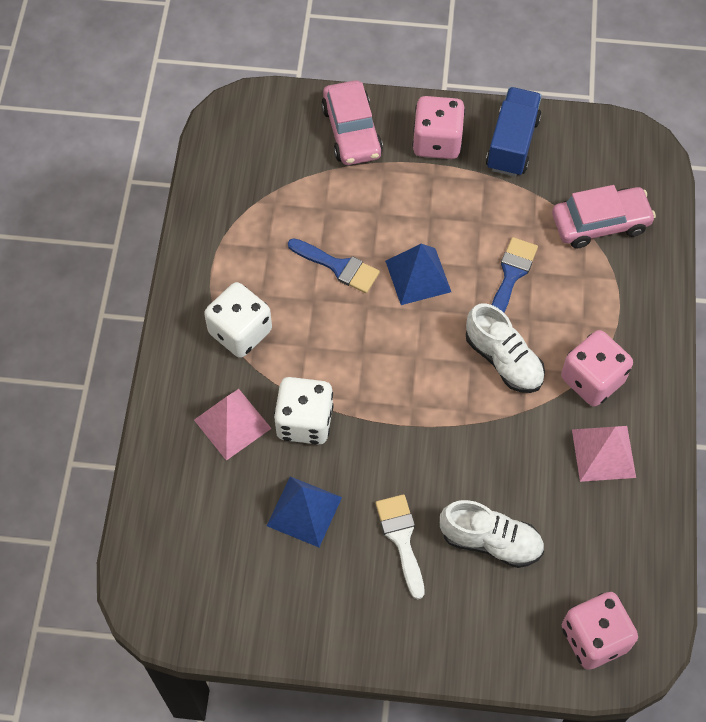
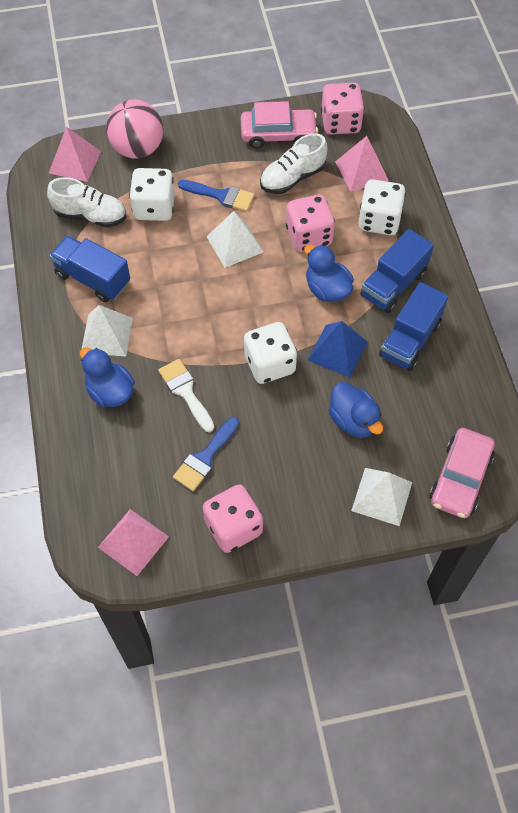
blue duck: 0 -> 3
blue pyramid: 2 -> 1
blue truck: 1 -> 3
pink ball: 0 -> 1
pink pyramid: 2 -> 3
white dice: 2 -> 3
white pyramid: 0 -> 3

